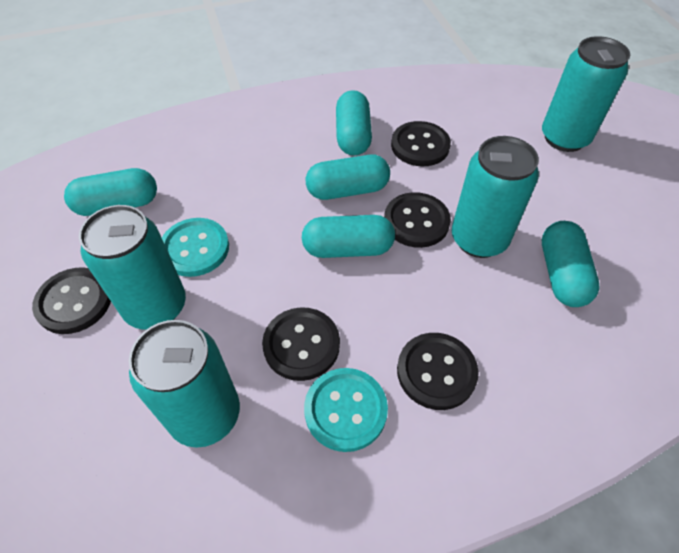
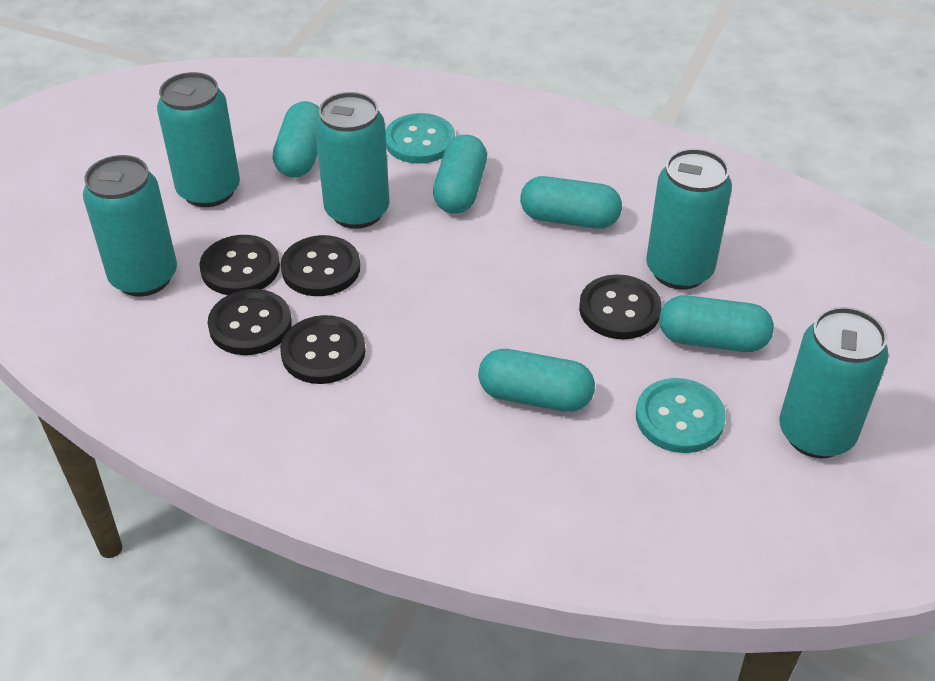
turquoise can: 4 -> 5

